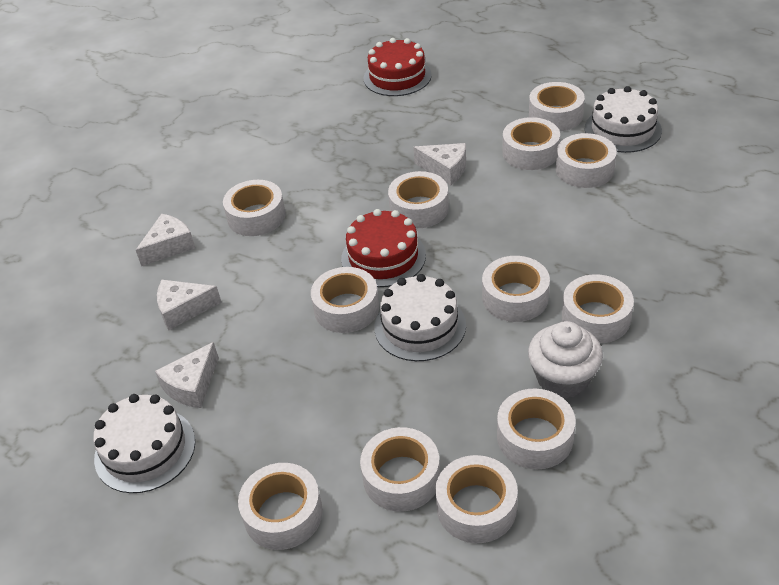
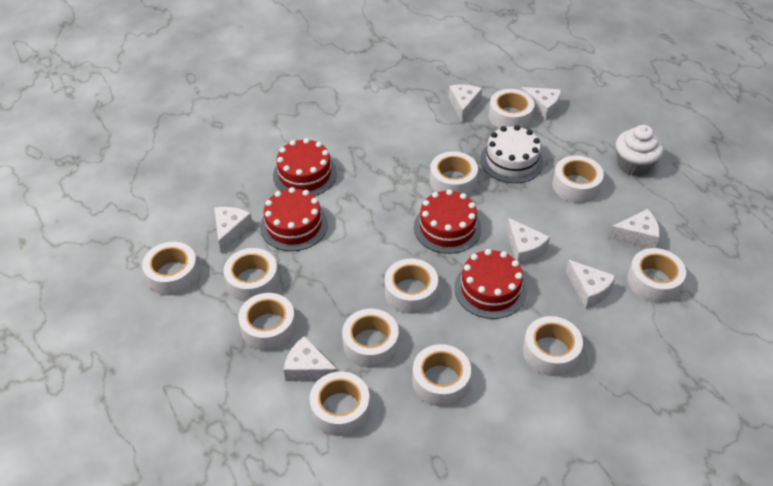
red cake: 2 -> 4
white cake: 3 -> 1
white cheese: 4 -> 7

